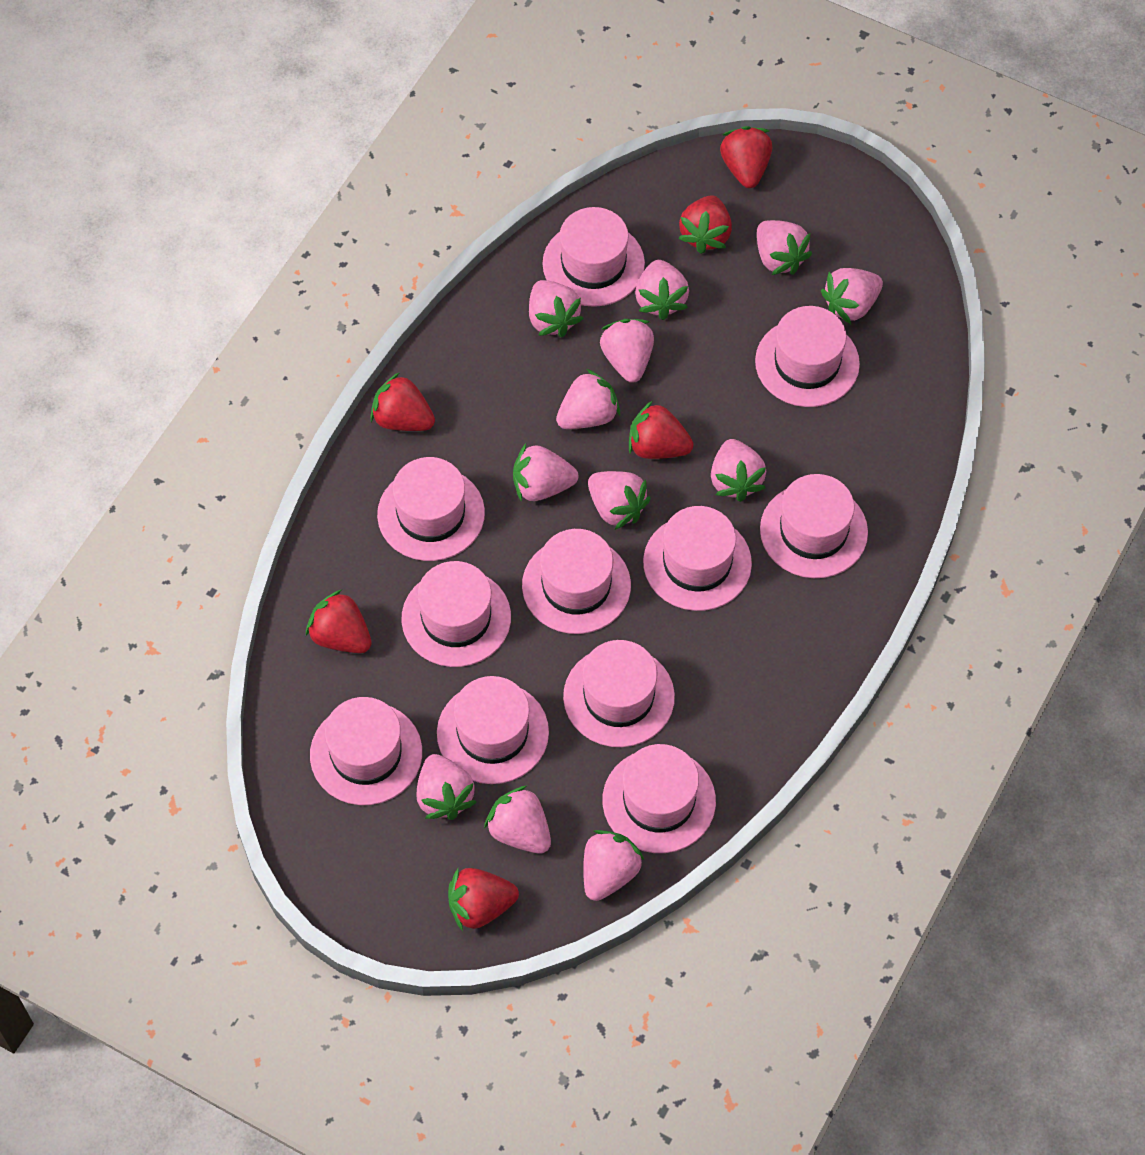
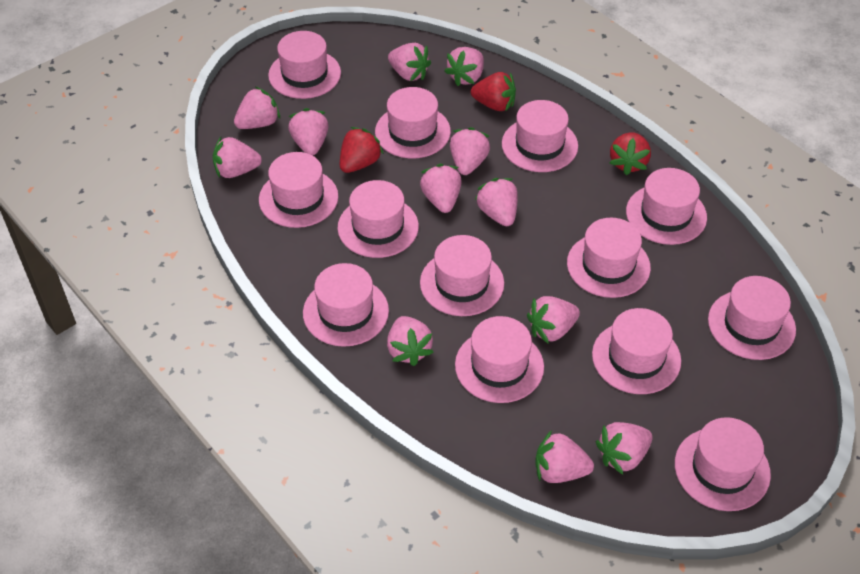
pink hat: 11 -> 13
red strawberry: 6 -> 3

